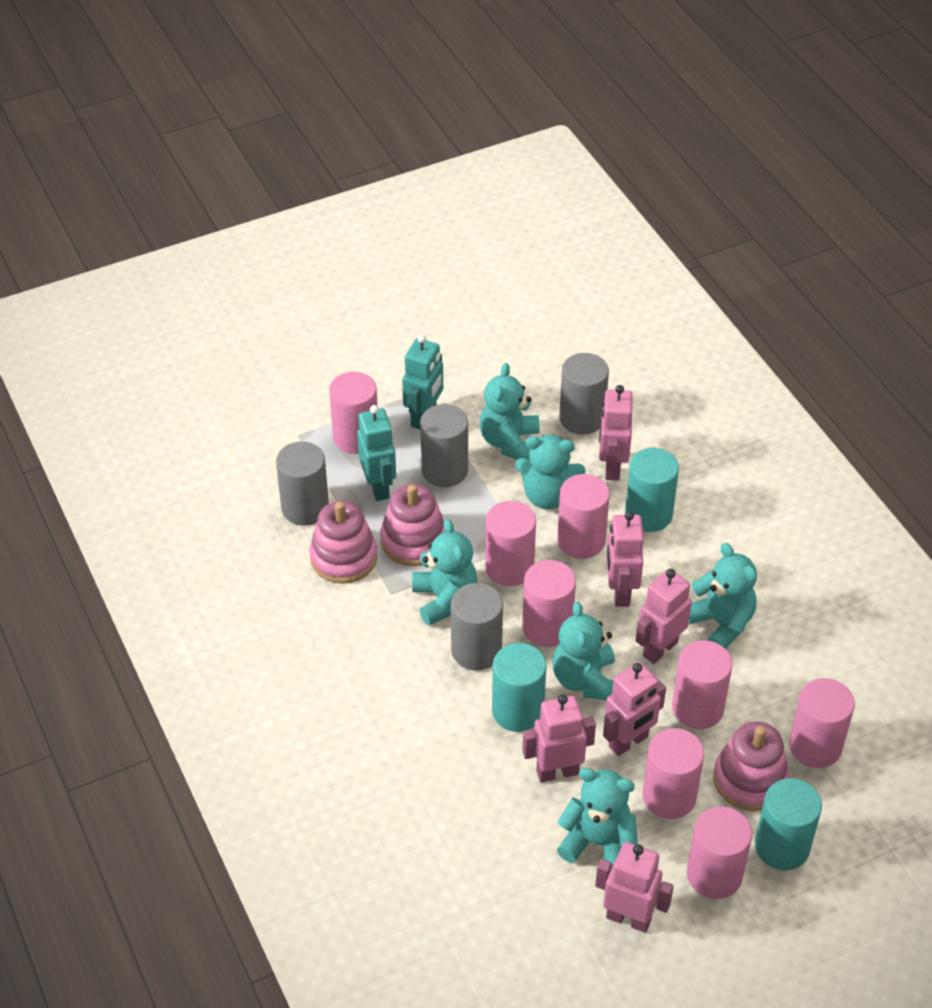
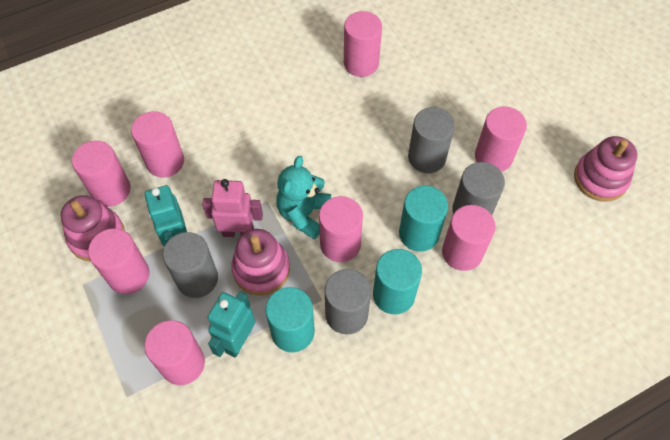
pink robot: 6 -> 1
turquoise teddy bear: 6 -> 1

